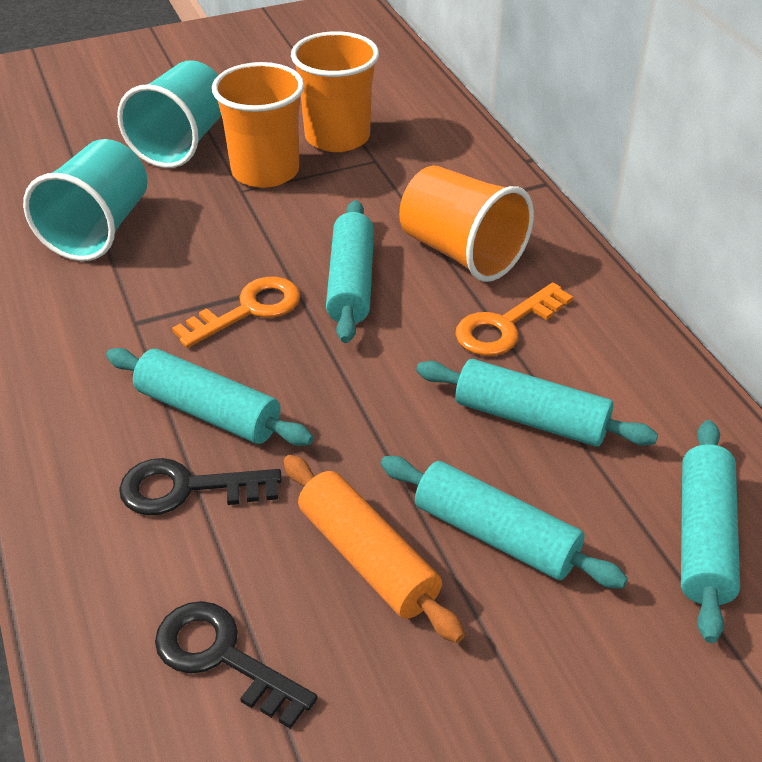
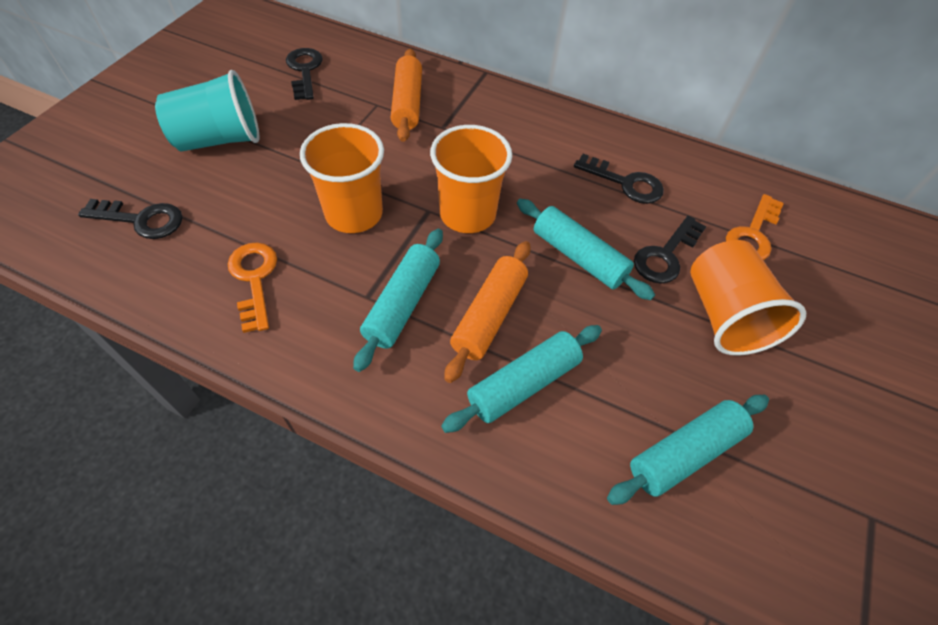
black key: 2 -> 4
orange rolling pin: 1 -> 2
turquoise cup: 2 -> 1
turquoise rolling pin: 5 -> 4

